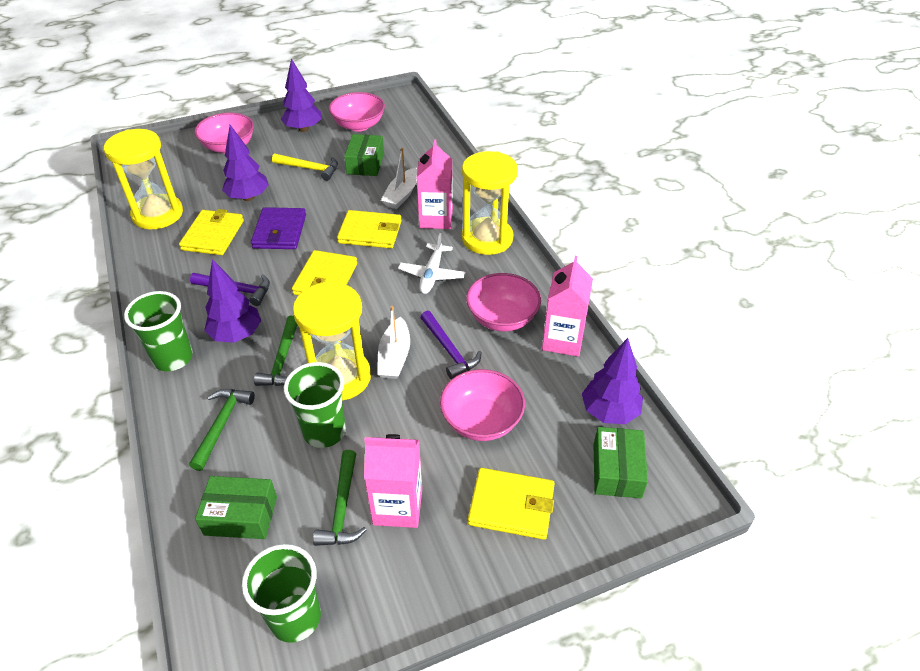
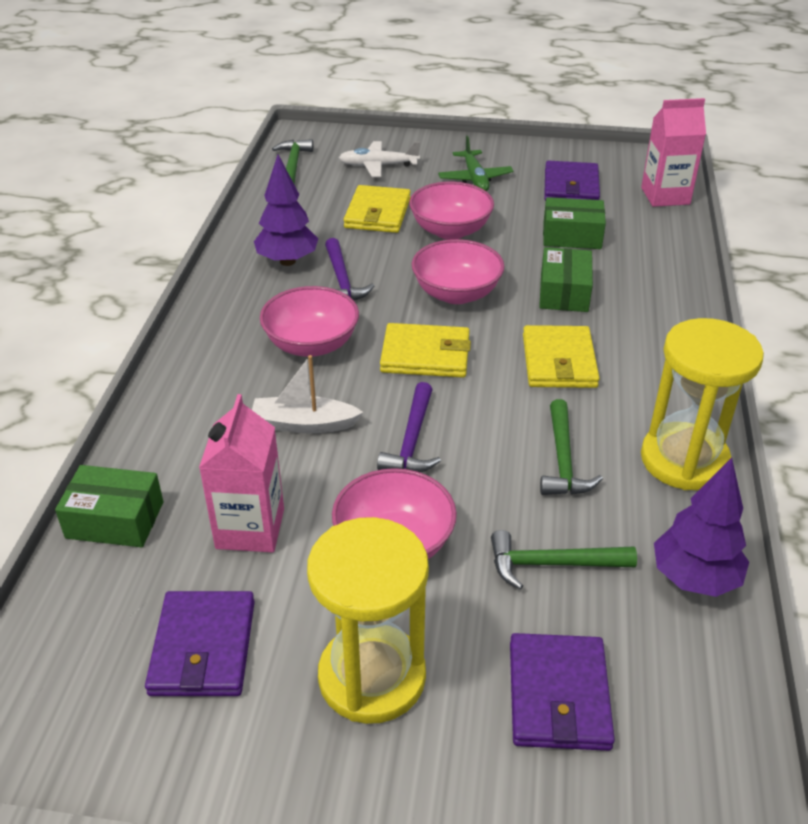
green cup: 3 -> 0
green plane: 0 -> 1
pink carton: 3 -> 2
purple tree: 4 -> 2
purple wallet: 1 -> 3
white boat: 2 -> 1
yellow hammer: 1 -> 0
yellow hourglass: 3 -> 2
yellow wallet: 4 -> 3

